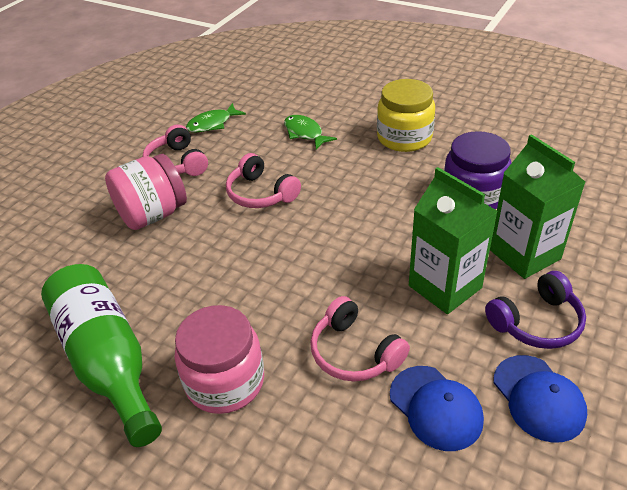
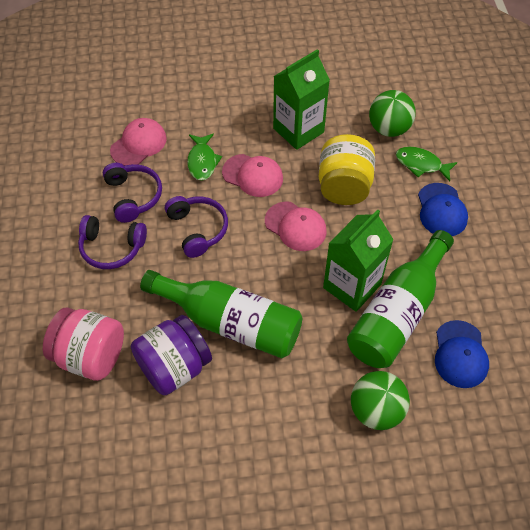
green ball: 0 -> 2
green bottle: 1 -> 2
pink cap: 0 -> 3
pink headphones: 3 -> 0
pink jar: 2 -> 1
purple headphones: 1 -> 3

